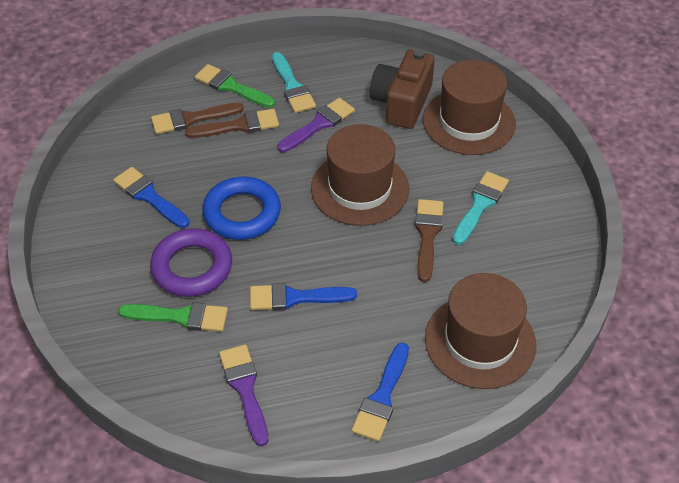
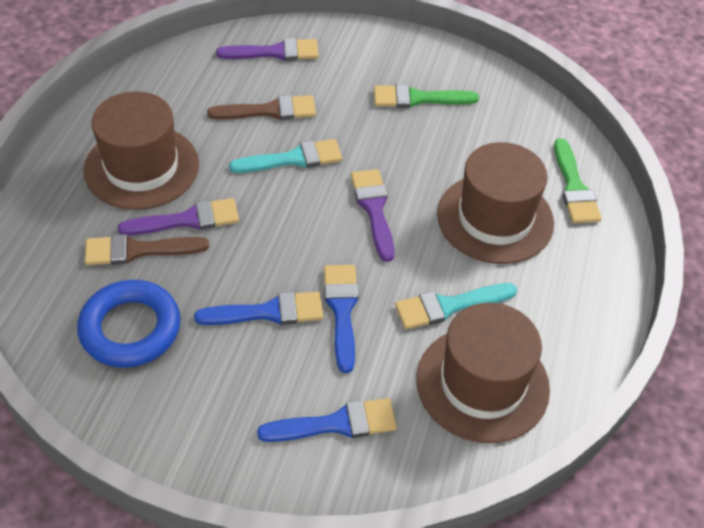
brown brush: 3 -> 2
brown camera: 1 -> 0
purple brush: 2 -> 3
purple ring: 1 -> 0

